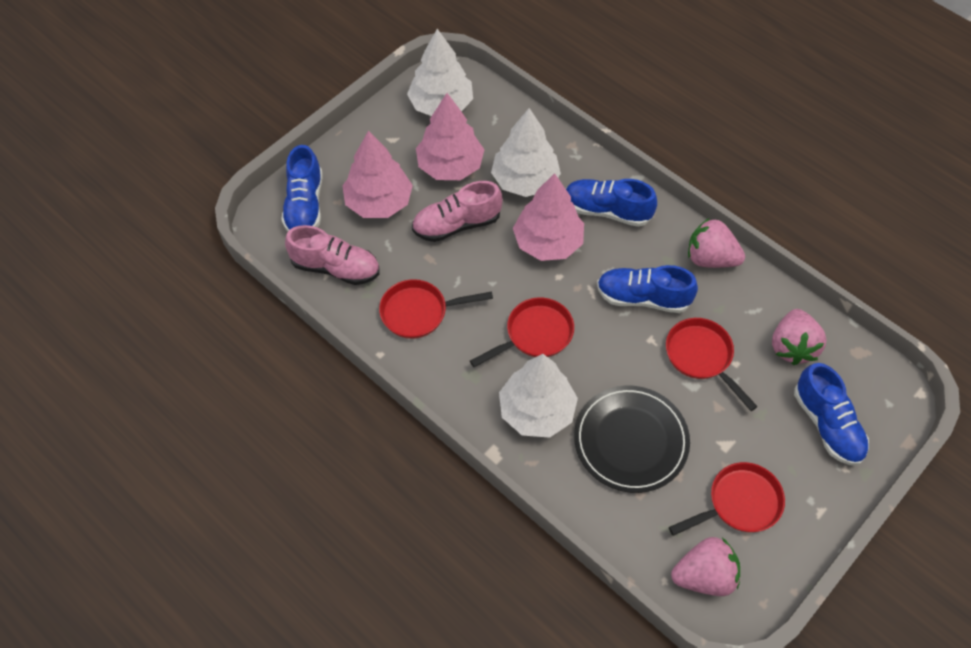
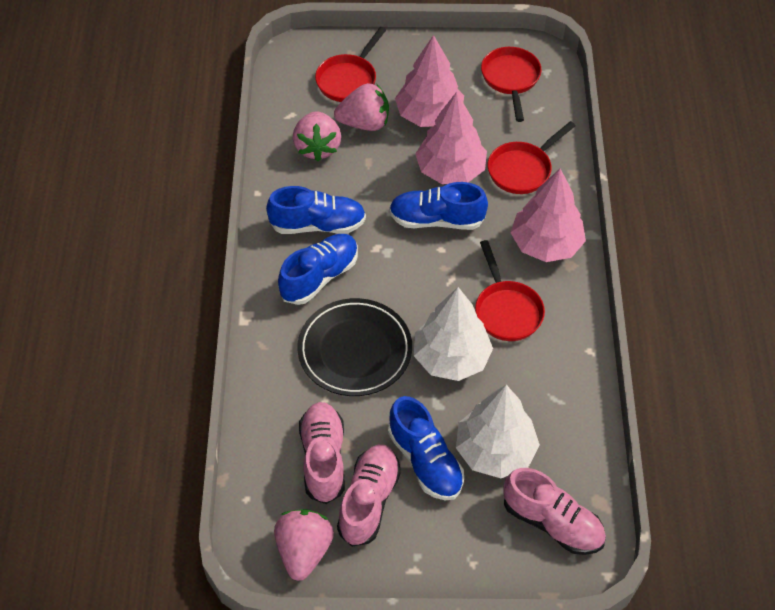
pink shoe: 2 -> 3
white tree: 3 -> 2

